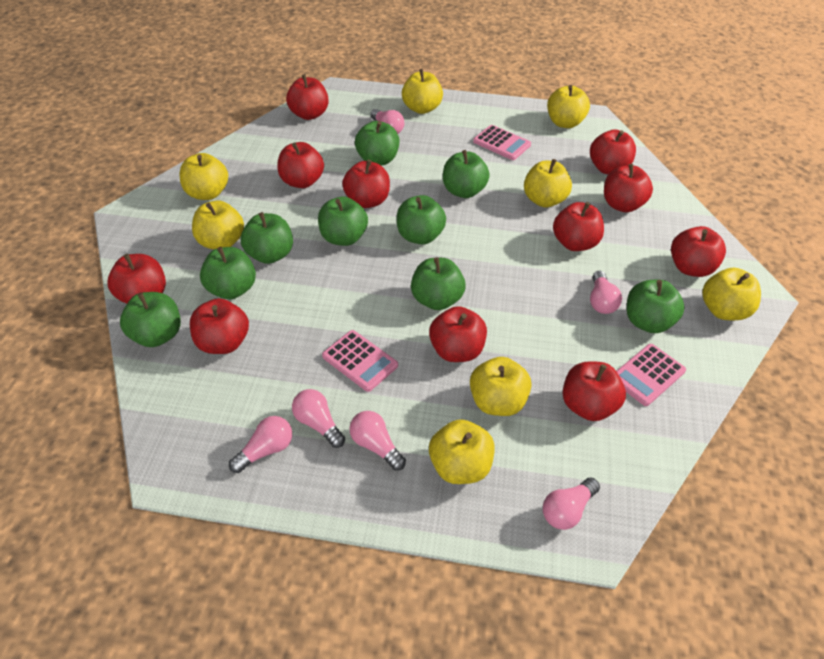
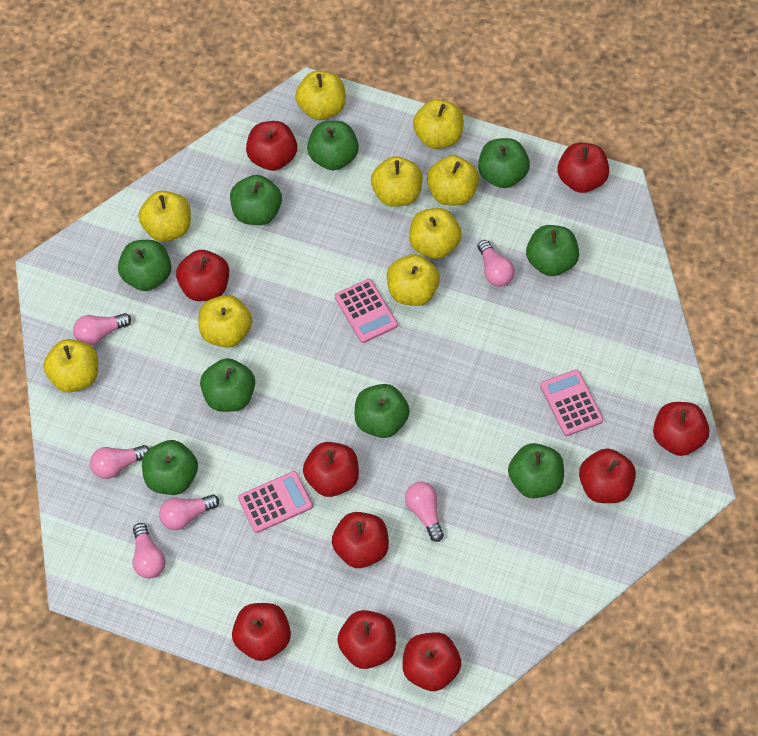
red apple: 11 -> 10
yellow apple: 8 -> 9

